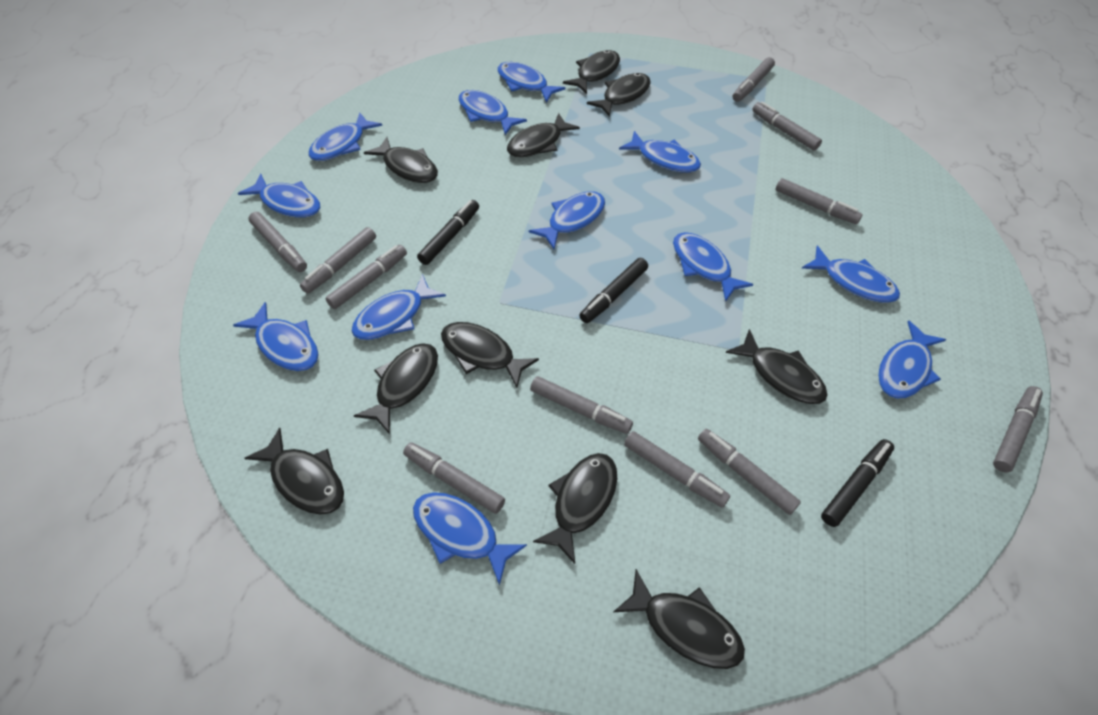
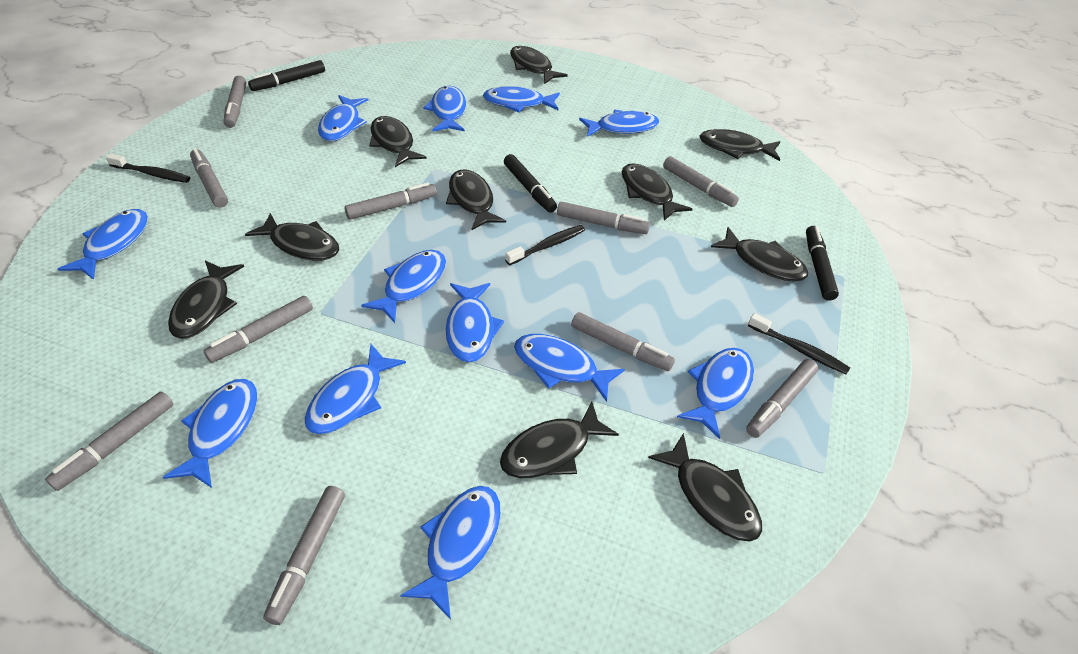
black toothbrush: 0 -> 3
grey marker: 11 -> 10

